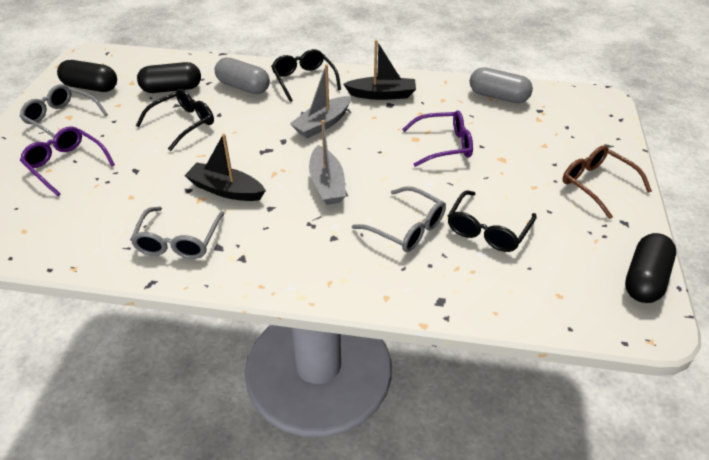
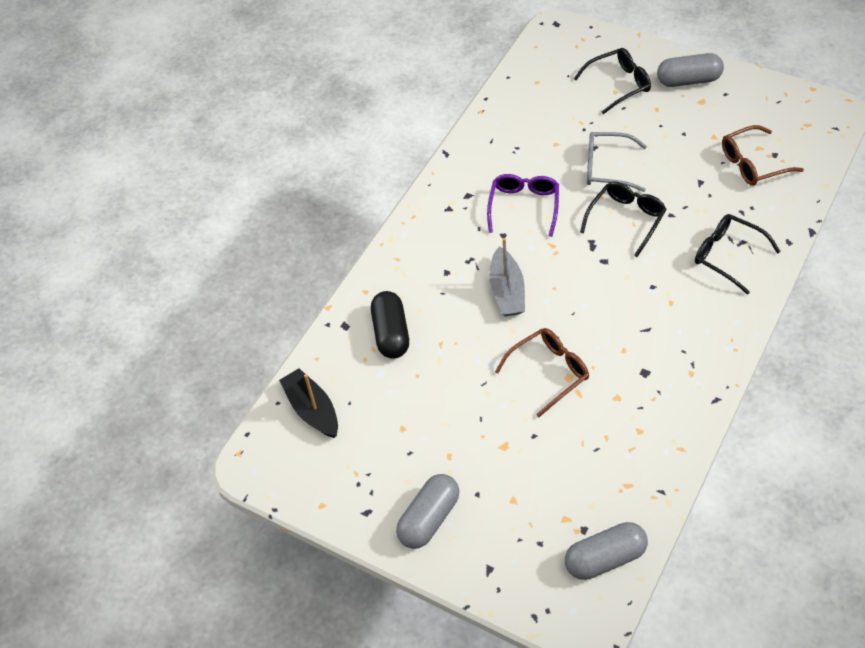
black boat: 2 -> 1
black capsule: 3 -> 1
brown glasses: 1 -> 2
grey boat: 2 -> 1
grey capsule: 2 -> 3
grey glasses: 3 -> 1
purple glasses: 2 -> 1

